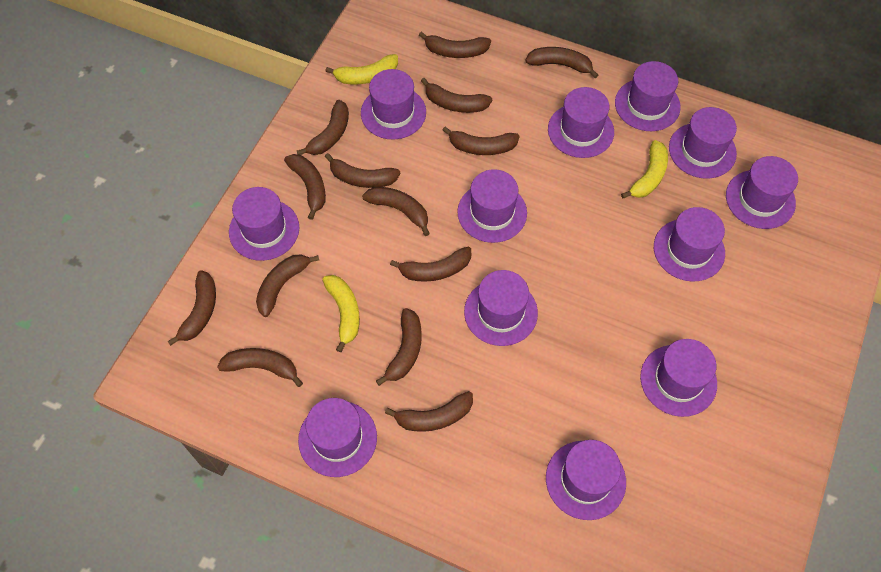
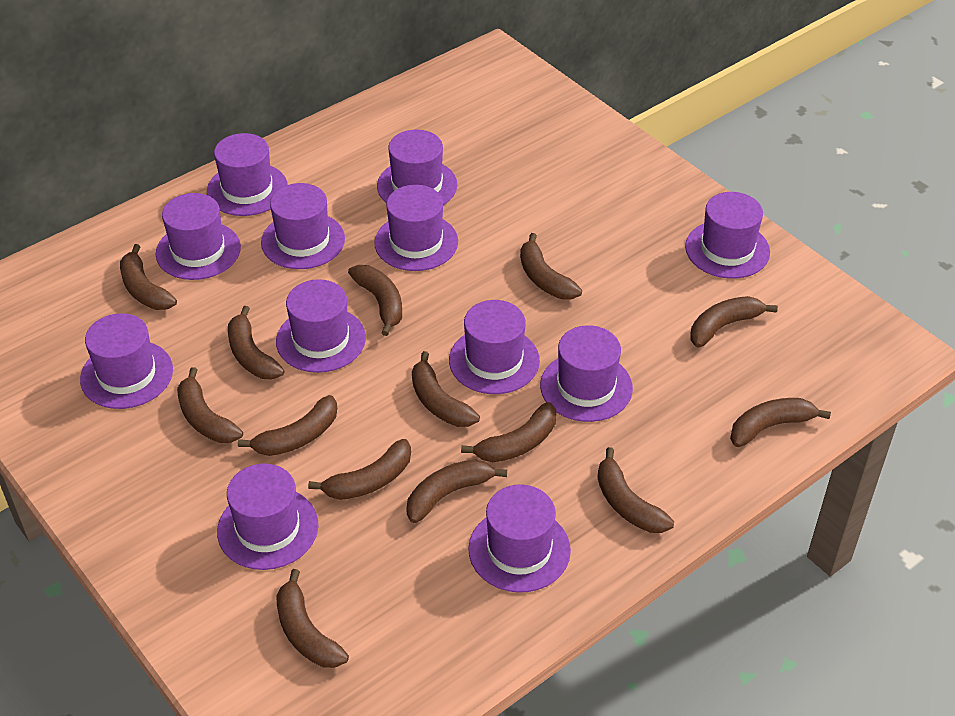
yellow banana: 3 -> 0

